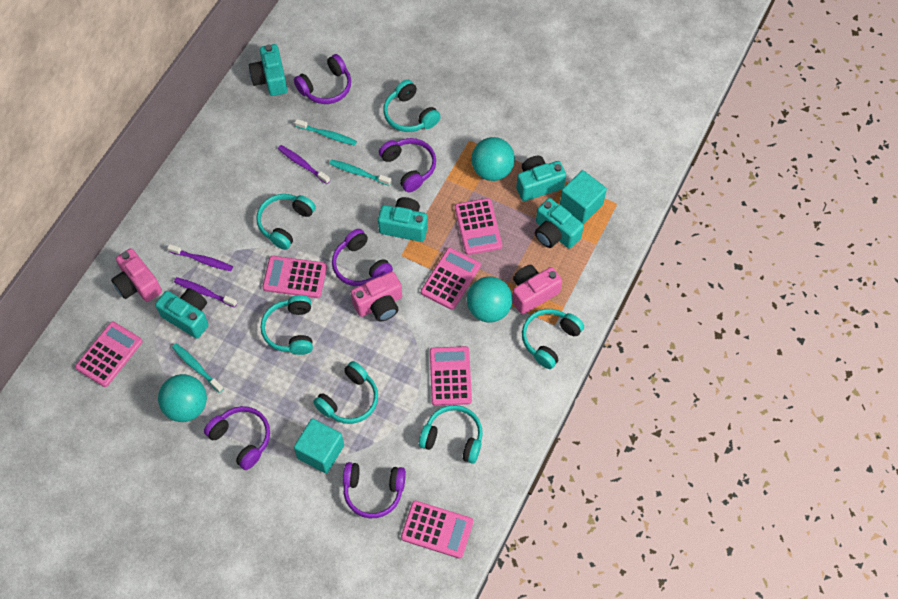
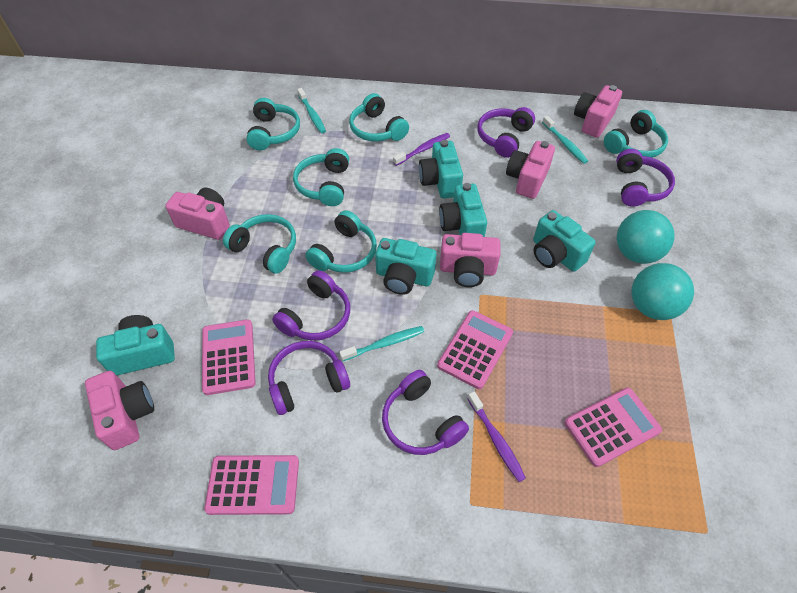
pink calculator: 6 -> 4
pink camera: 3 -> 5
purple toothbrush: 3 -> 2
turquoise ball: 3 -> 2
turquoise cube: 2 -> 0

